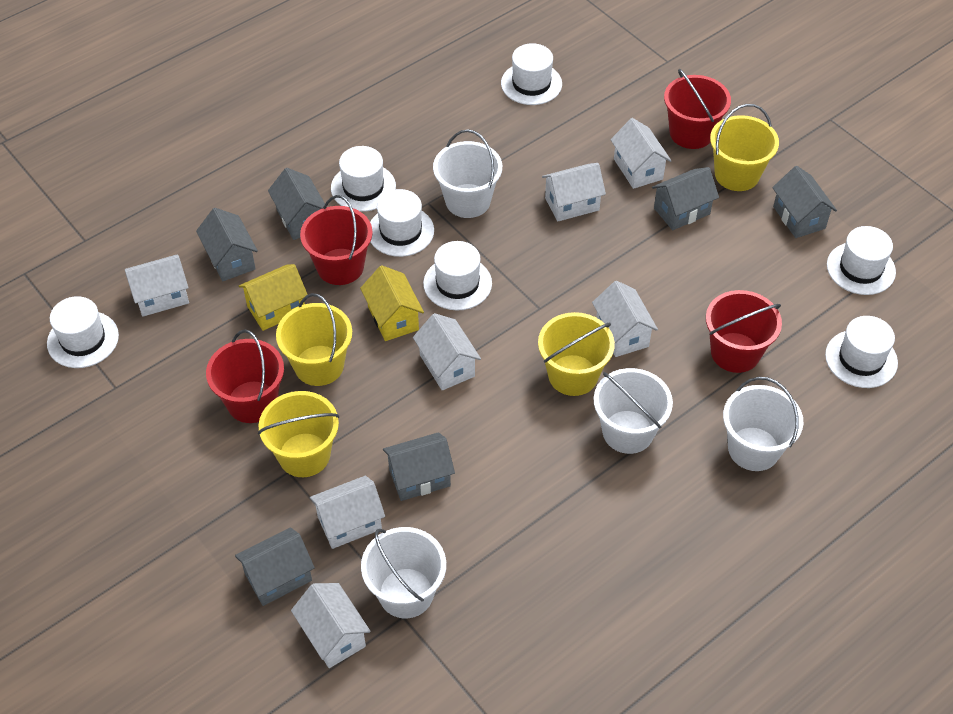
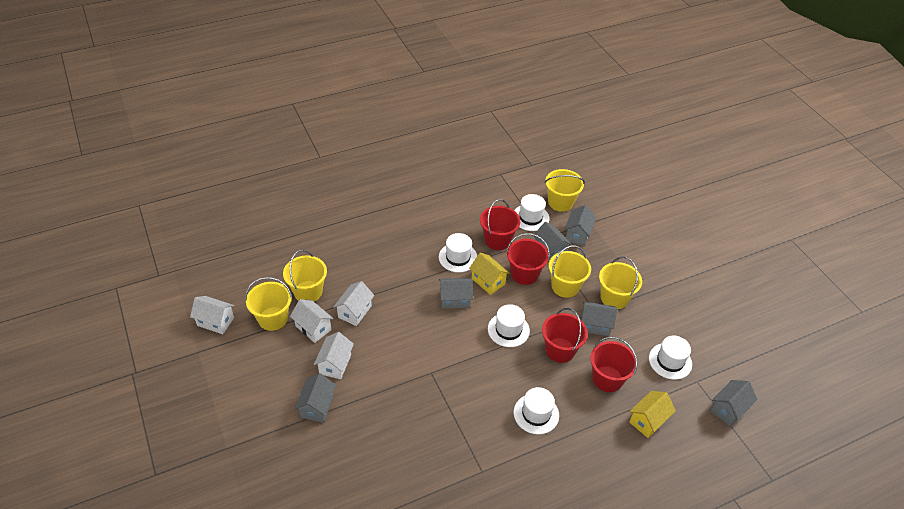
white bucket: 4 -> 0
white hat: 7 -> 5
white house: 7 -> 4
yellow bucket: 4 -> 5

